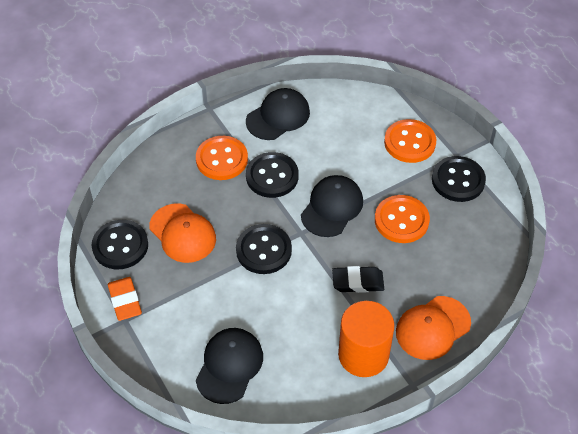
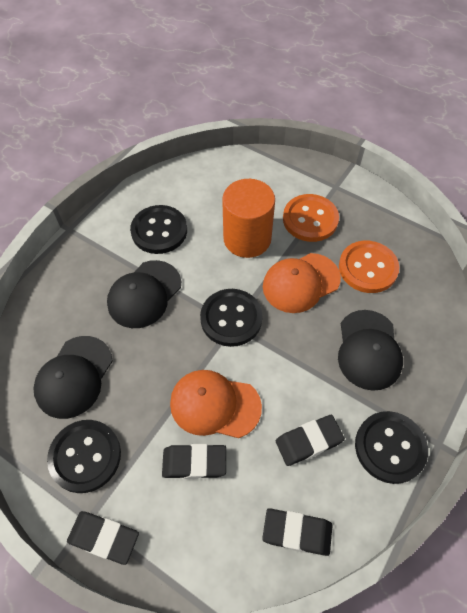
black eraser: 1 -> 4
orange button: 3 -> 2
orange eraser: 1 -> 0

